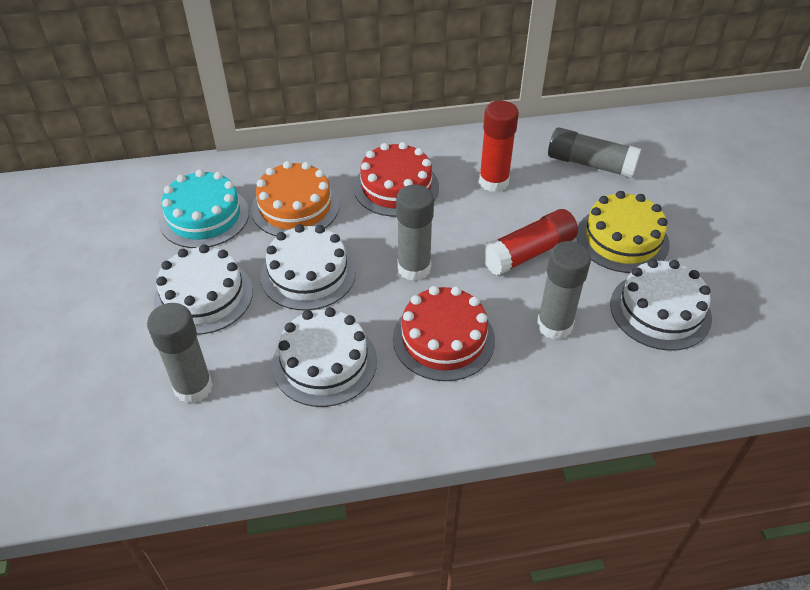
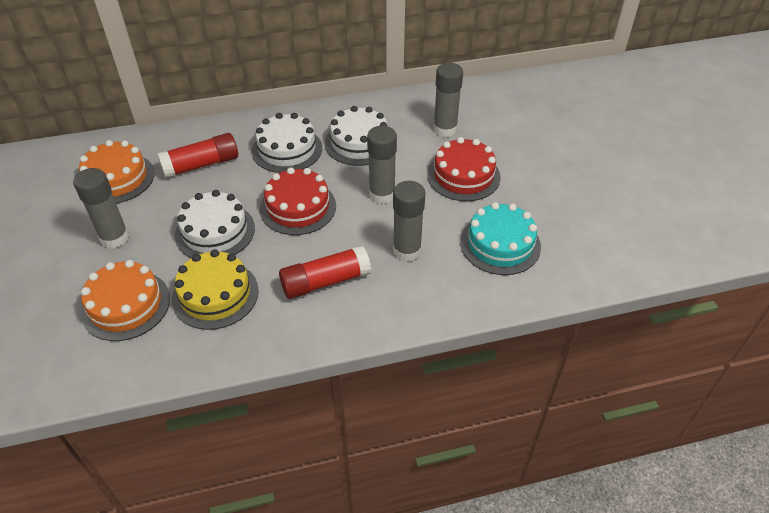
orange cake: 1 -> 2
white cake: 4 -> 3

